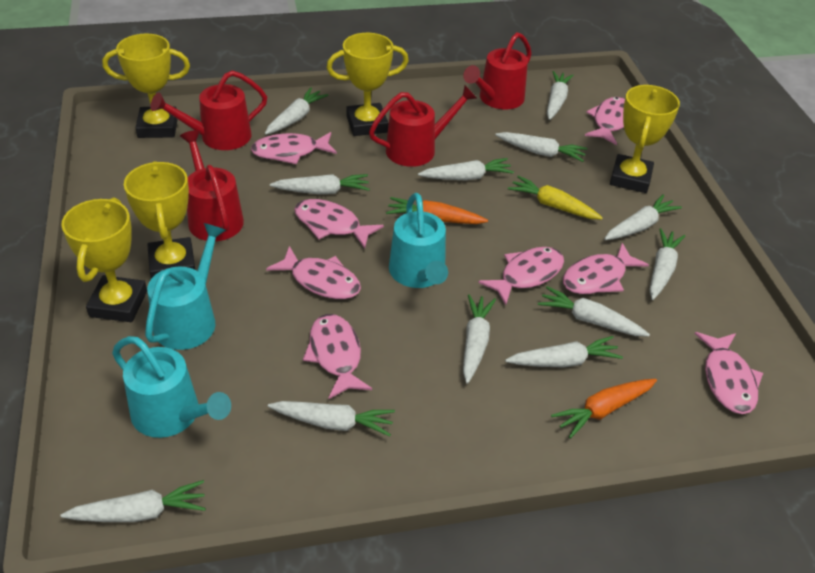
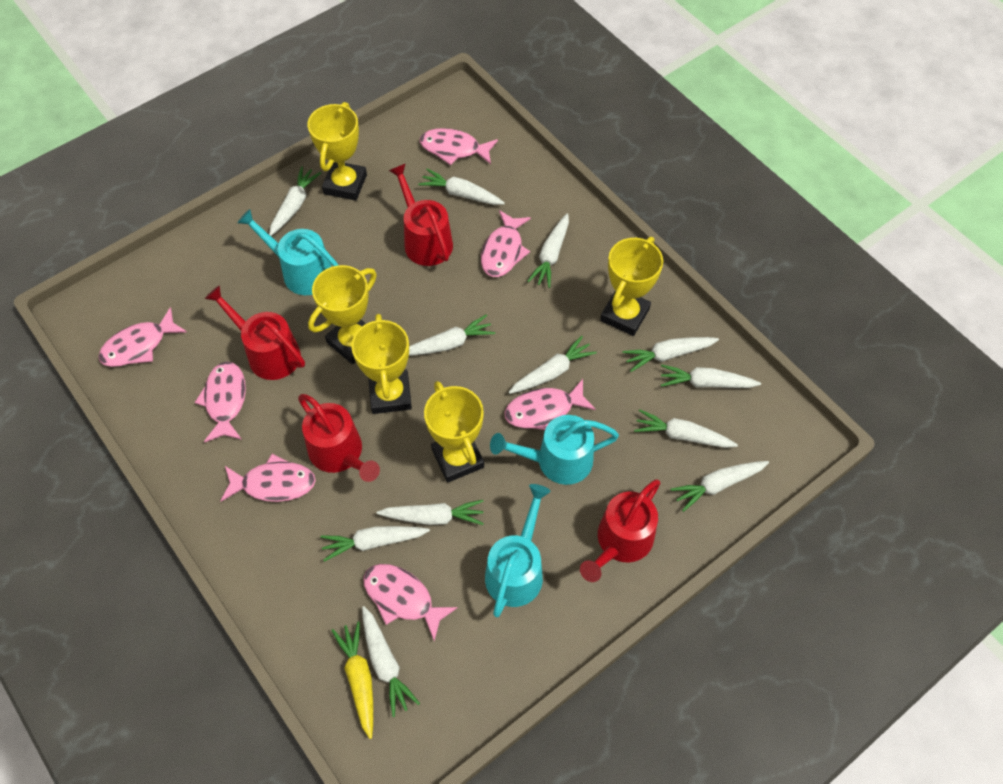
orange carrot: 2 -> 0
pink fish: 8 -> 7

